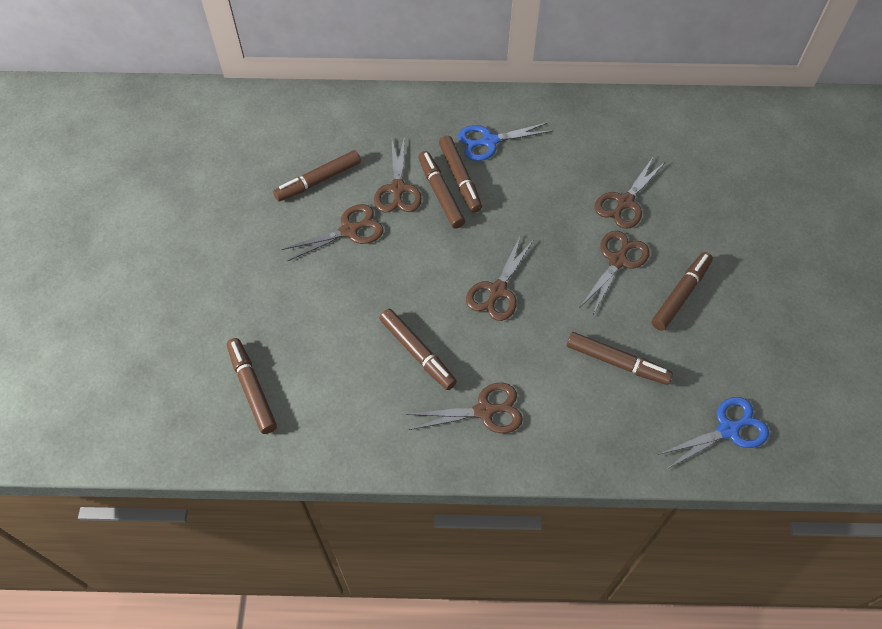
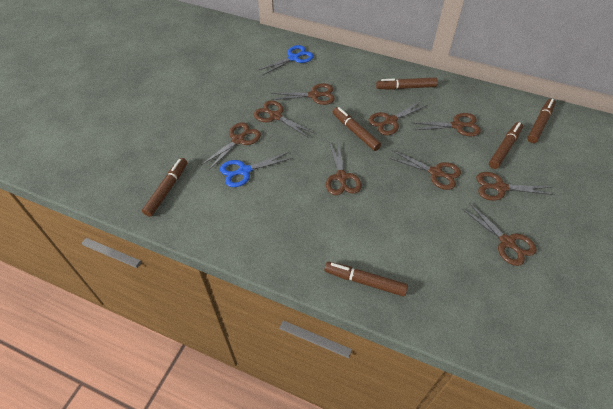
brown marker: 7 -> 6
brown scissors: 6 -> 9

